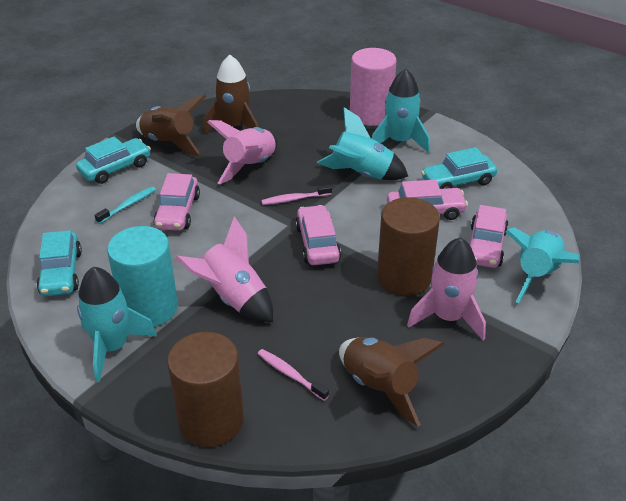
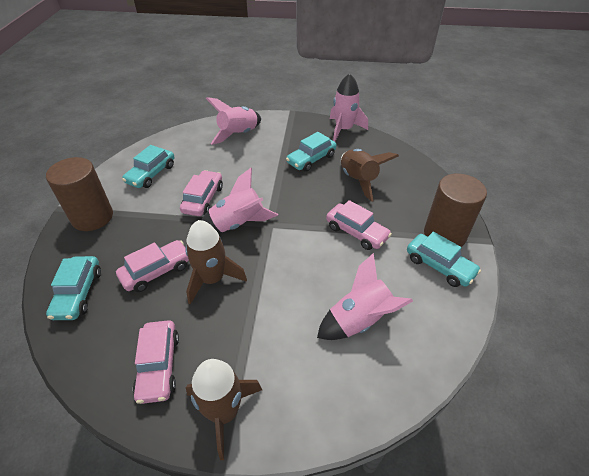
pink cylinder: 1 -> 0
pink rocket: 3 -> 4
pink toothbrush: 2 -> 0
turquoise car: 3 -> 4
turquoise cylinder: 1 -> 0
turquoise rocket: 4 -> 0
turquoise toothbrush: 1 -> 0

